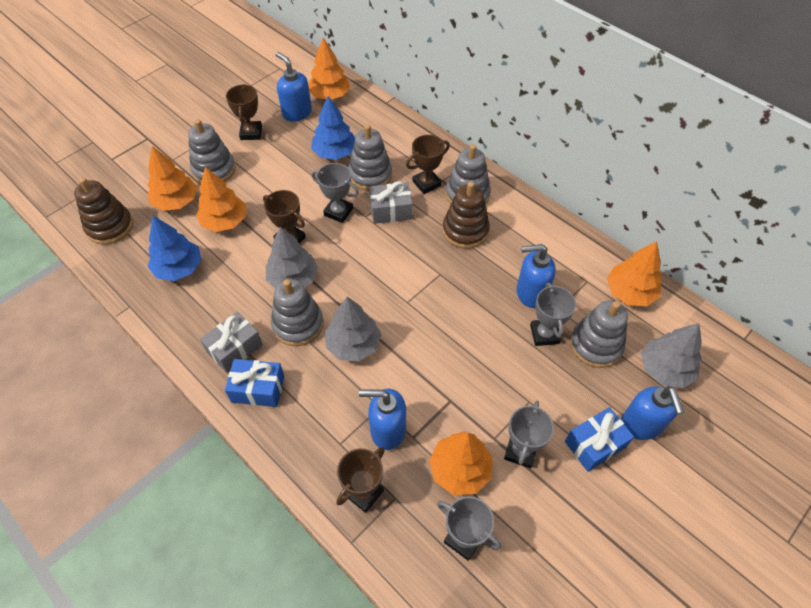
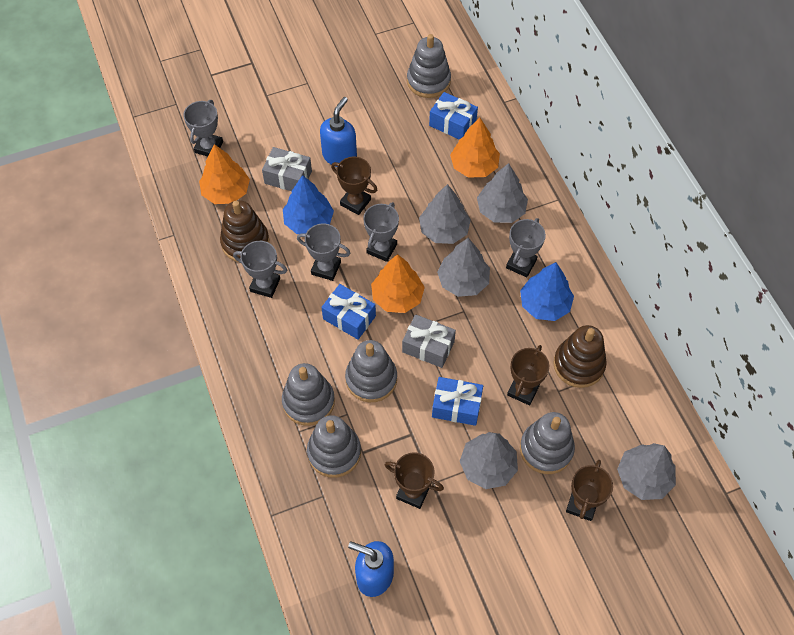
blue gift: 2 -> 3
blue soap dispenser: 4 -> 2
grey tree: 3 -> 5
grey trophy: 4 -> 5
orange tree: 5 -> 3

